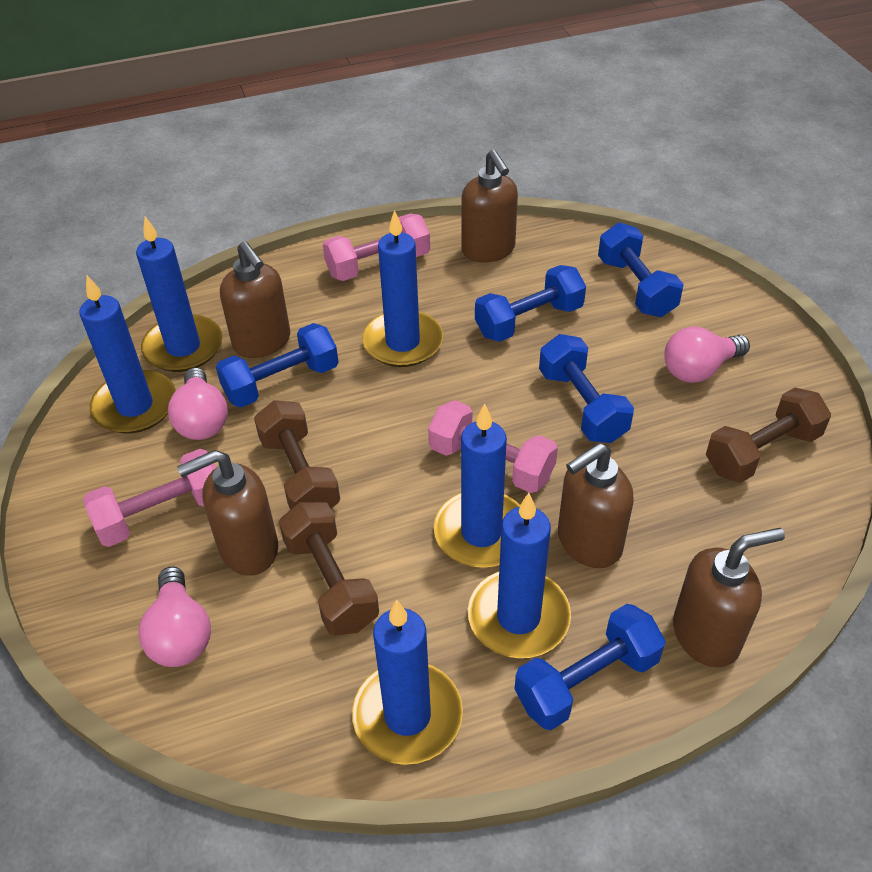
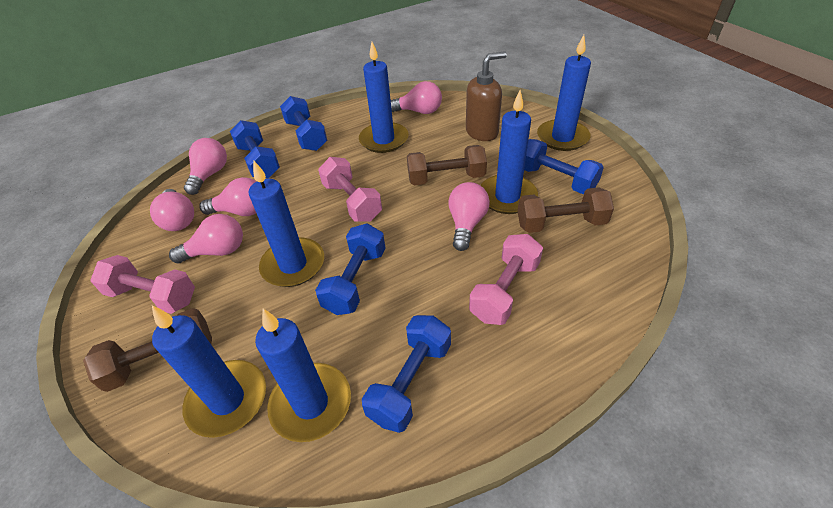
brown soap dispenser: 5 -> 1
pink light bulb: 3 -> 6

